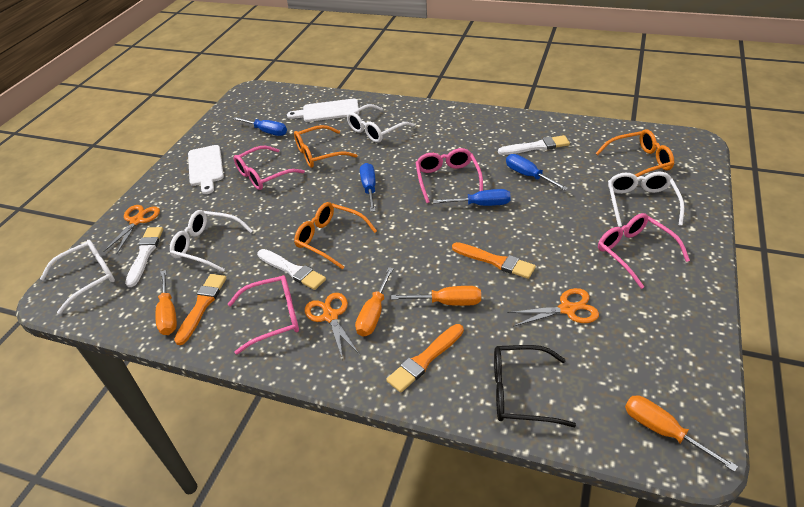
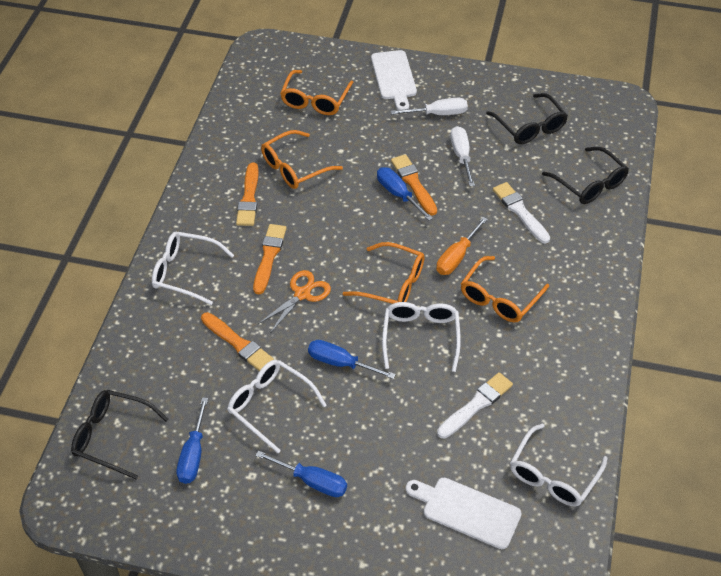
black glasses: 1 -> 3
orange brush: 3 -> 4
orange glasses: 3 -> 4
orange scissors: 3 -> 1
orange screwdriver: 4 -> 1
pink glasses: 4 -> 0
white brush: 3 -> 2
white screwdriver: 0 -> 2

